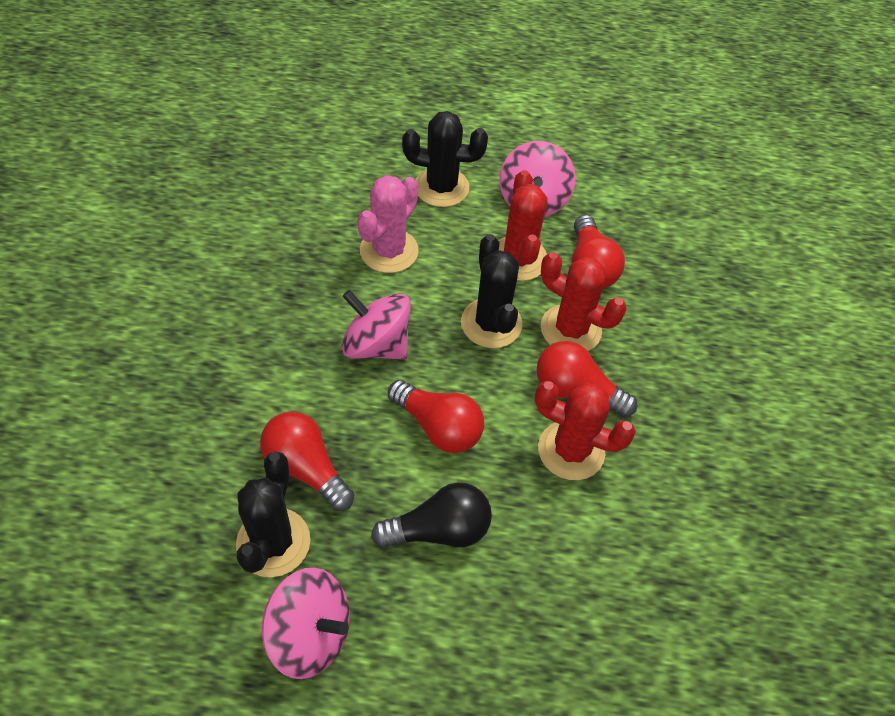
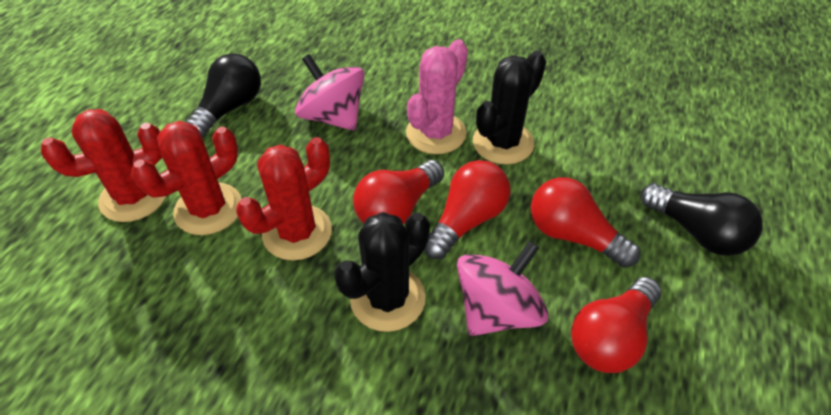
black cactus: 3 -> 2
black light bulb: 1 -> 2
pink spinning top: 3 -> 2

